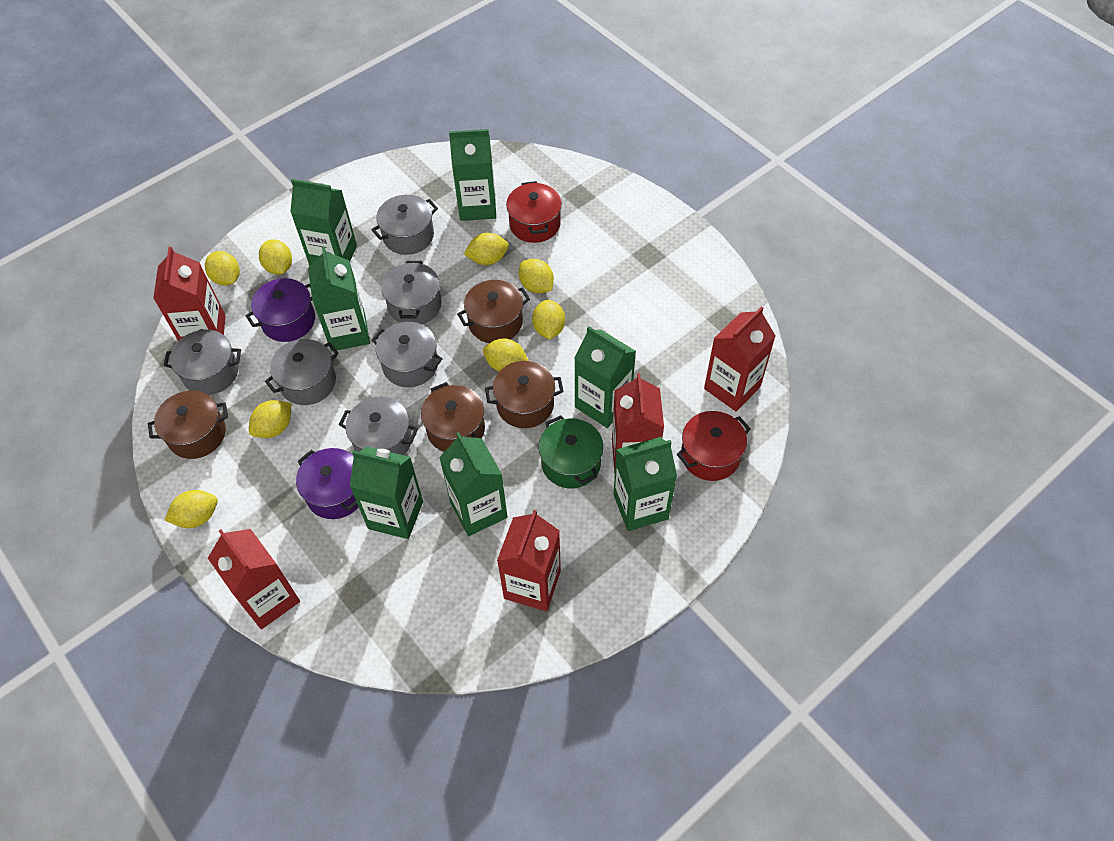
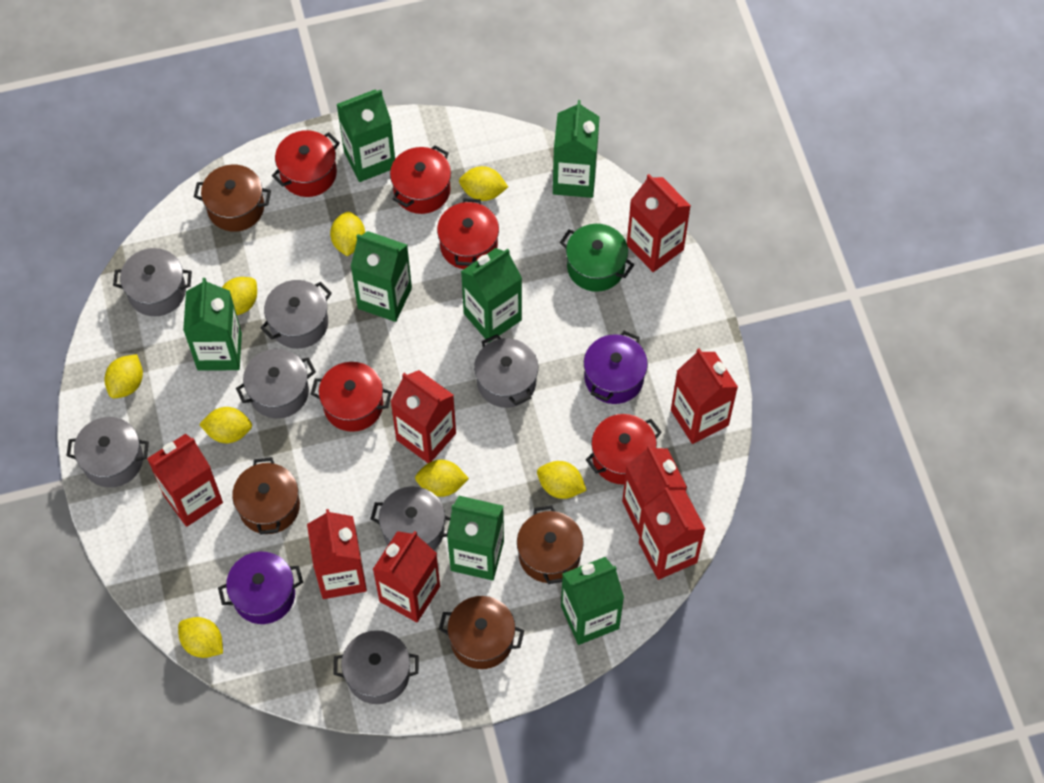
grey pot: 6 -> 7
red carton: 5 -> 8
red pot: 2 -> 5

